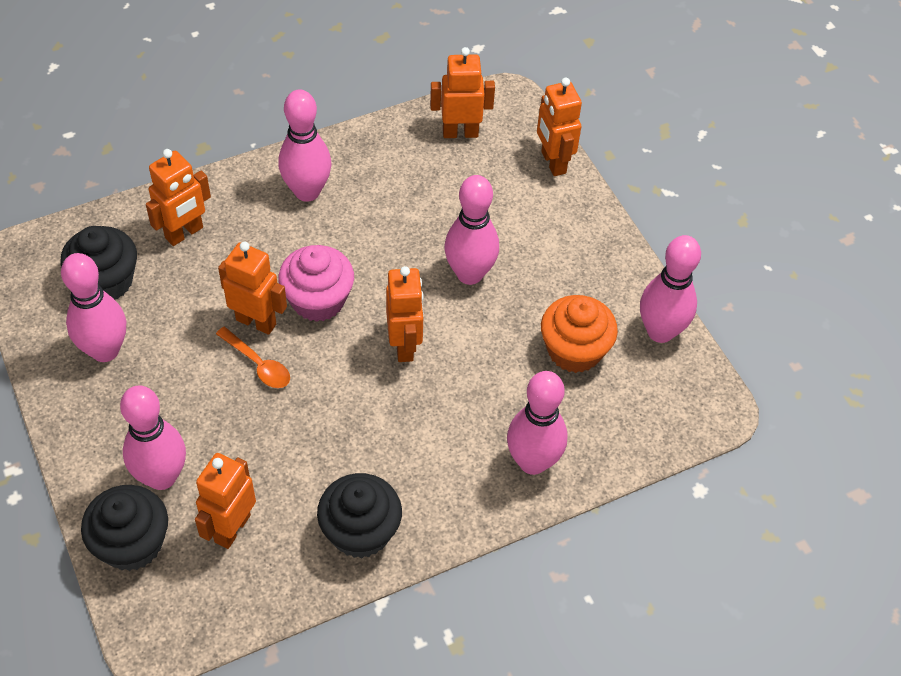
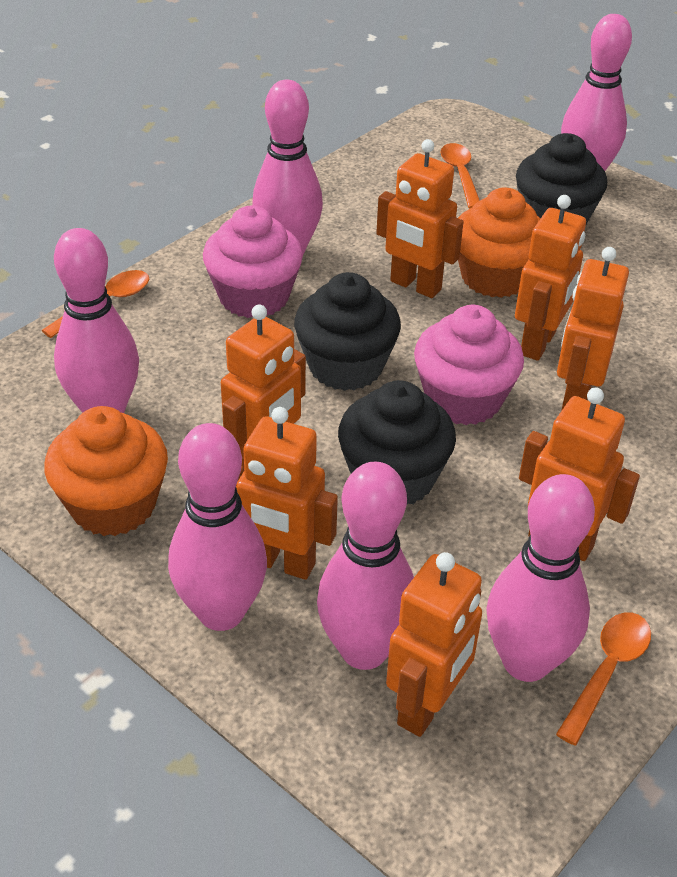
orange cupcake: 1 -> 2
orange robot: 6 -> 7
orange spoon: 1 -> 3
pink cupcake: 1 -> 2

